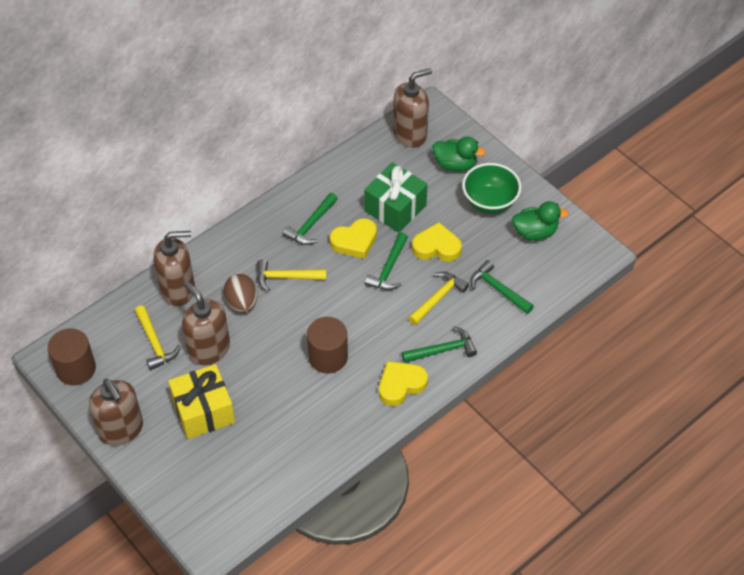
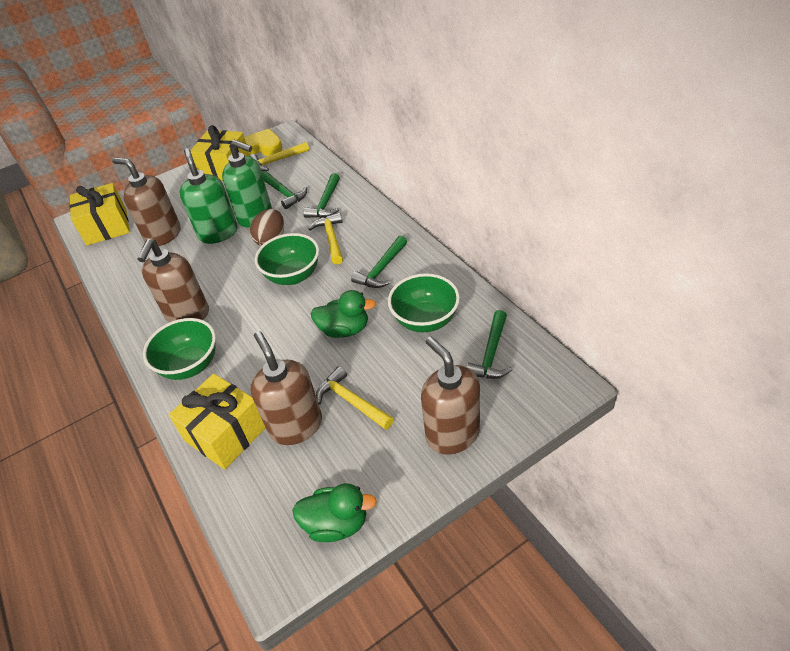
brown cylinder: 2 -> 0
green bowl: 1 -> 3
green gift: 1 -> 0
green soap dispenser: 0 -> 2
yellow gift: 1 -> 3
yellow heart: 3 -> 1

